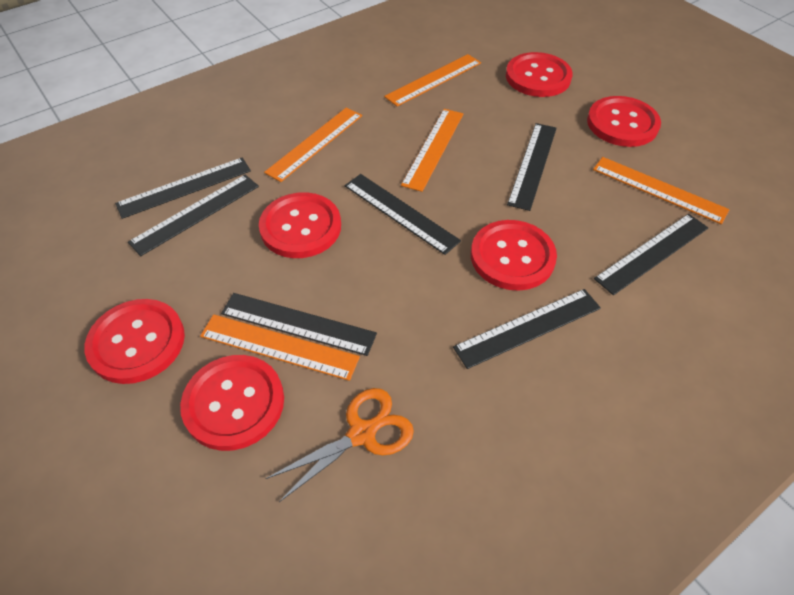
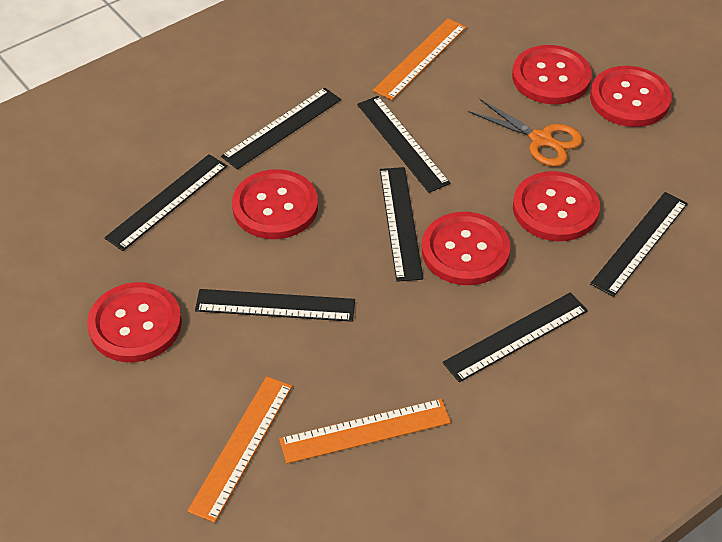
orange ruler: 5 -> 3

